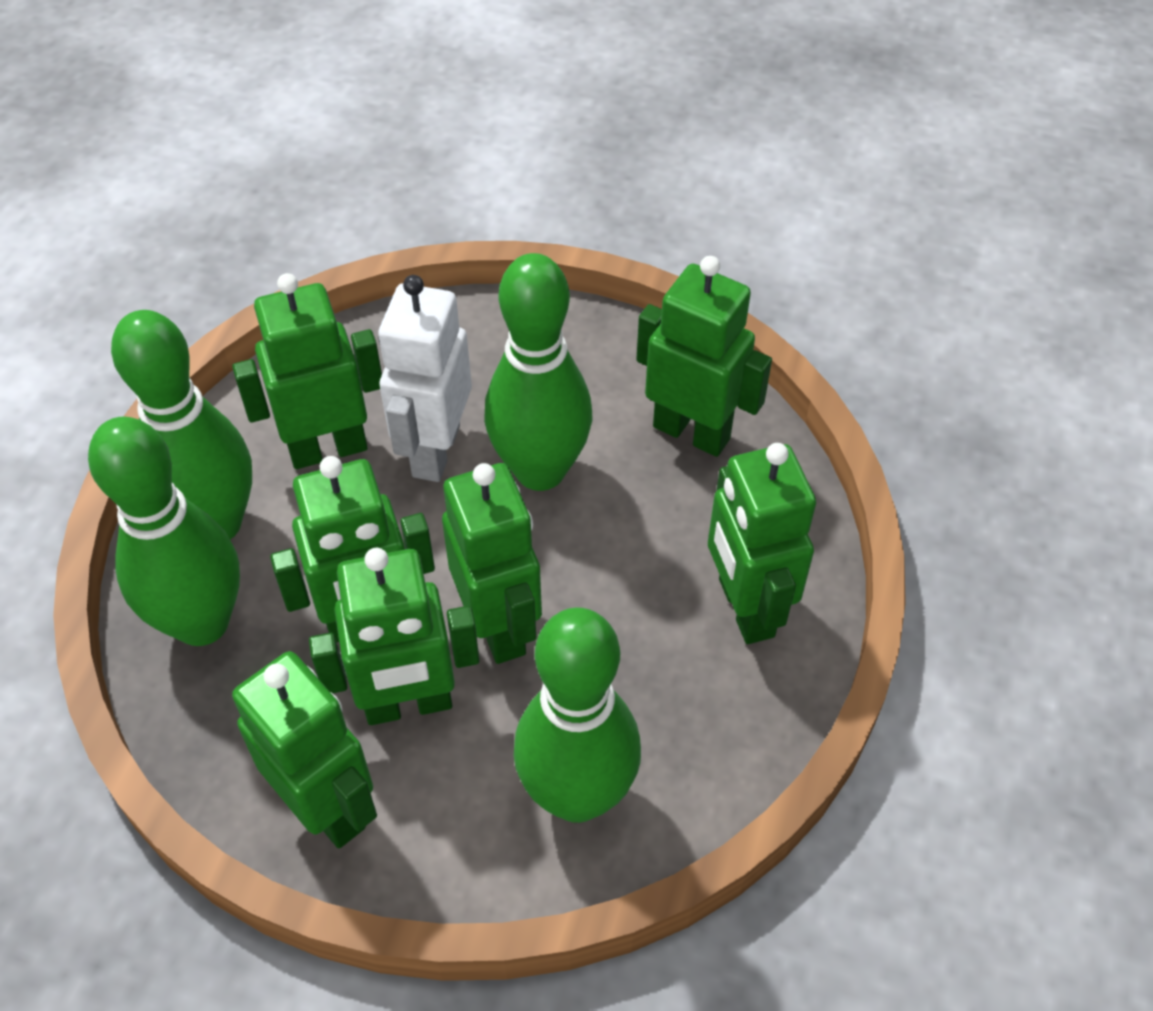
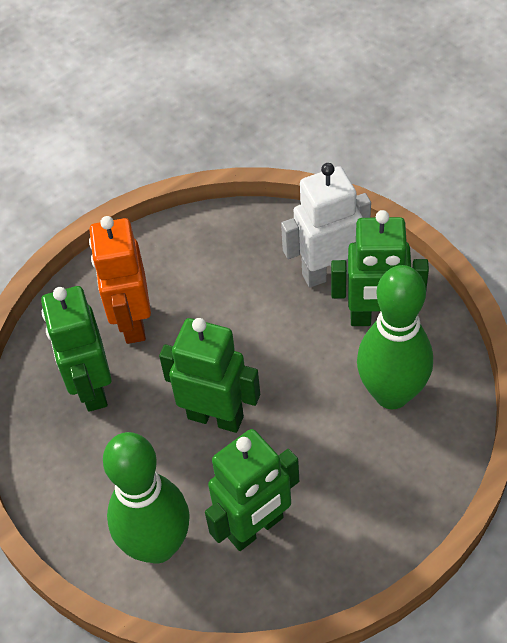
green bowling pin: 4 -> 2
green robot: 7 -> 4
orange robot: 0 -> 1

